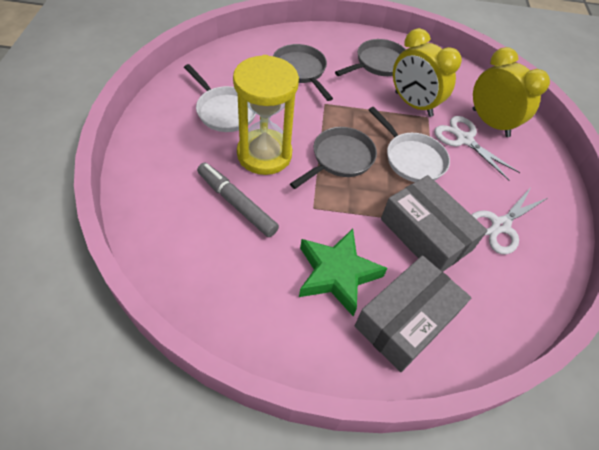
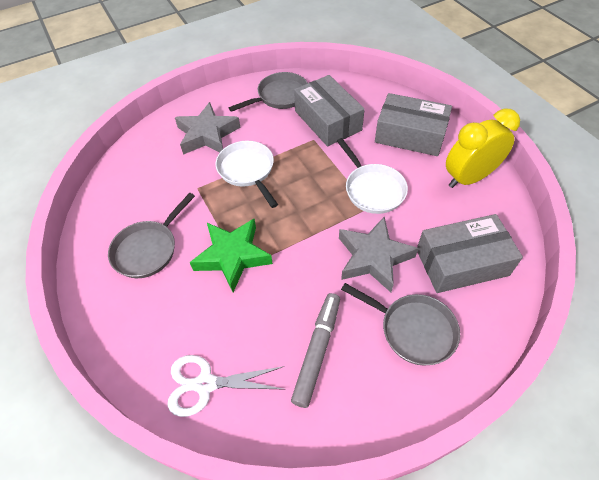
grey box: 2 -> 3
grey star: 0 -> 2
white scissors: 2 -> 1
yellow clock: 2 -> 1
yellow hourglass: 1 -> 0

